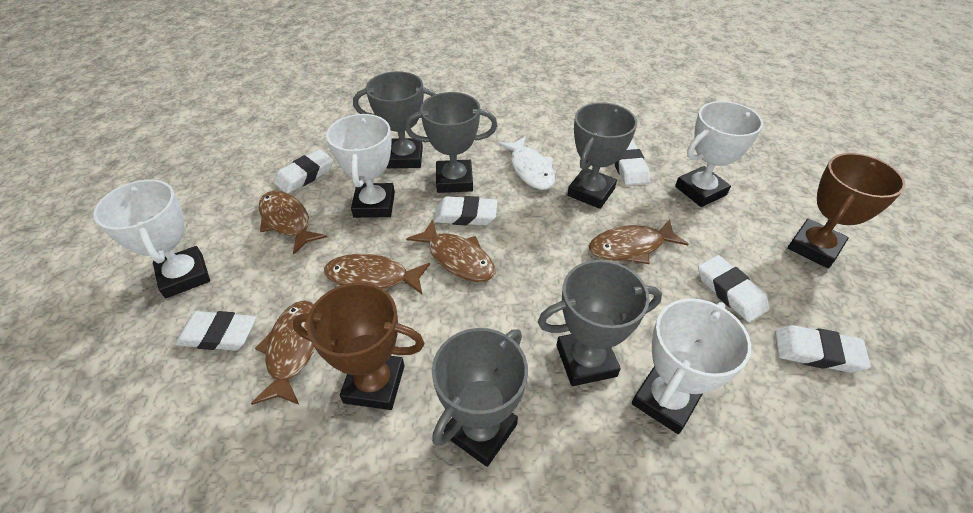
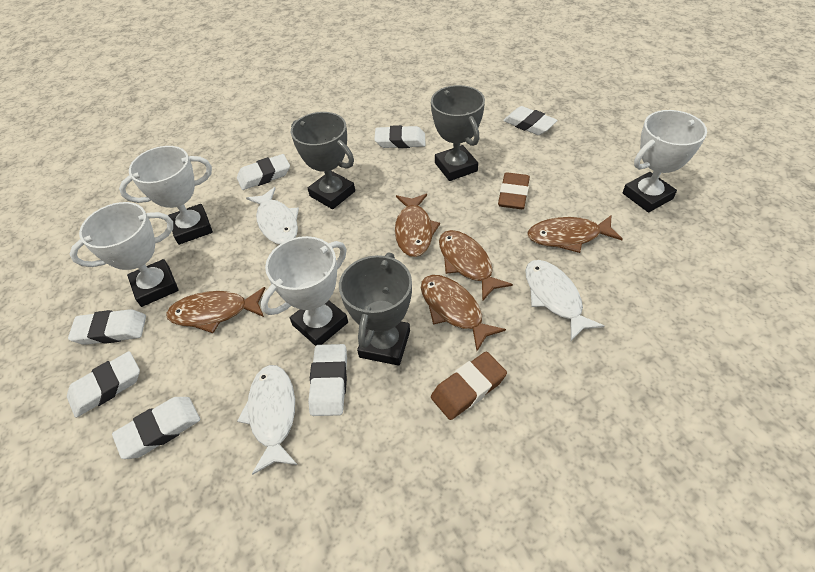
brown eraser: 0 -> 2
brown trophy: 2 -> 0
grey trophy: 5 -> 3
white eraser: 6 -> 7
white fish: 1 -> 3

